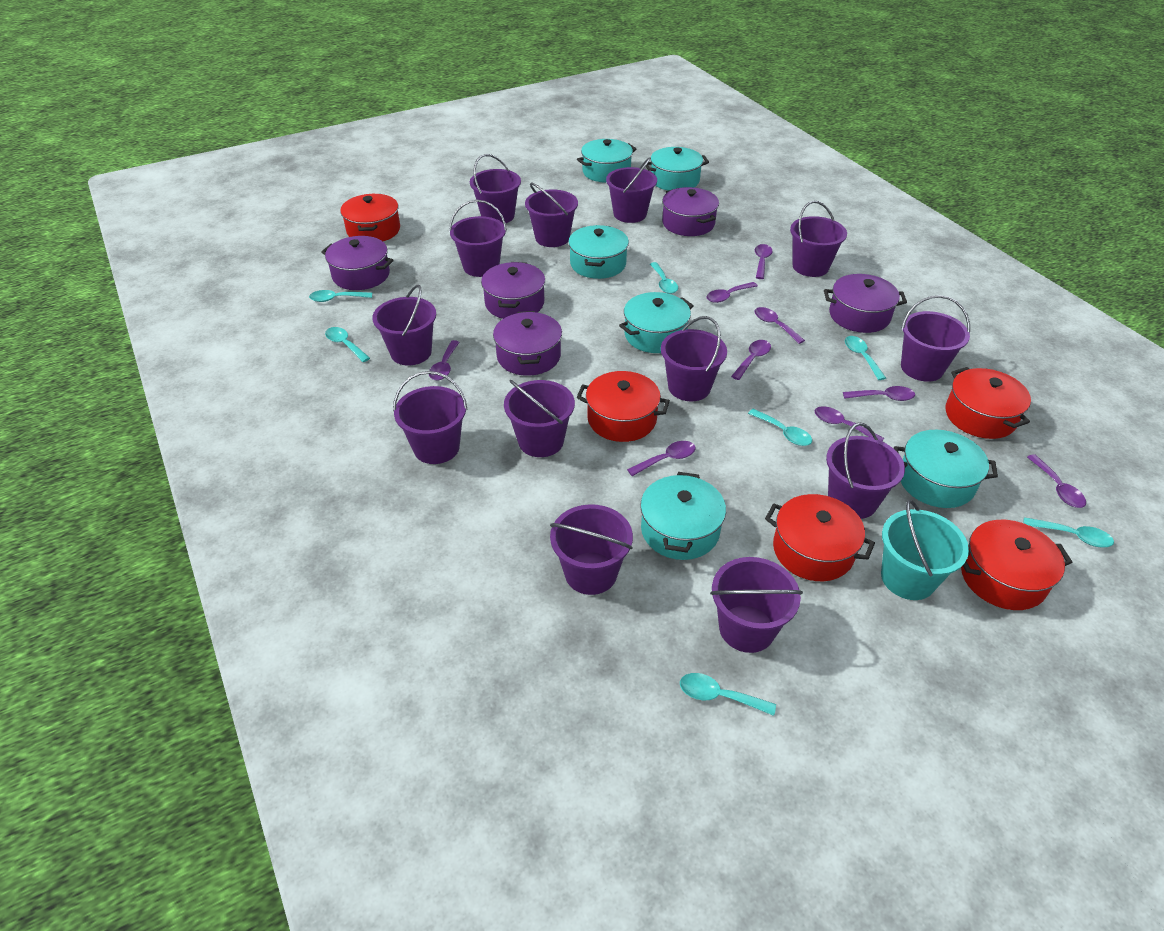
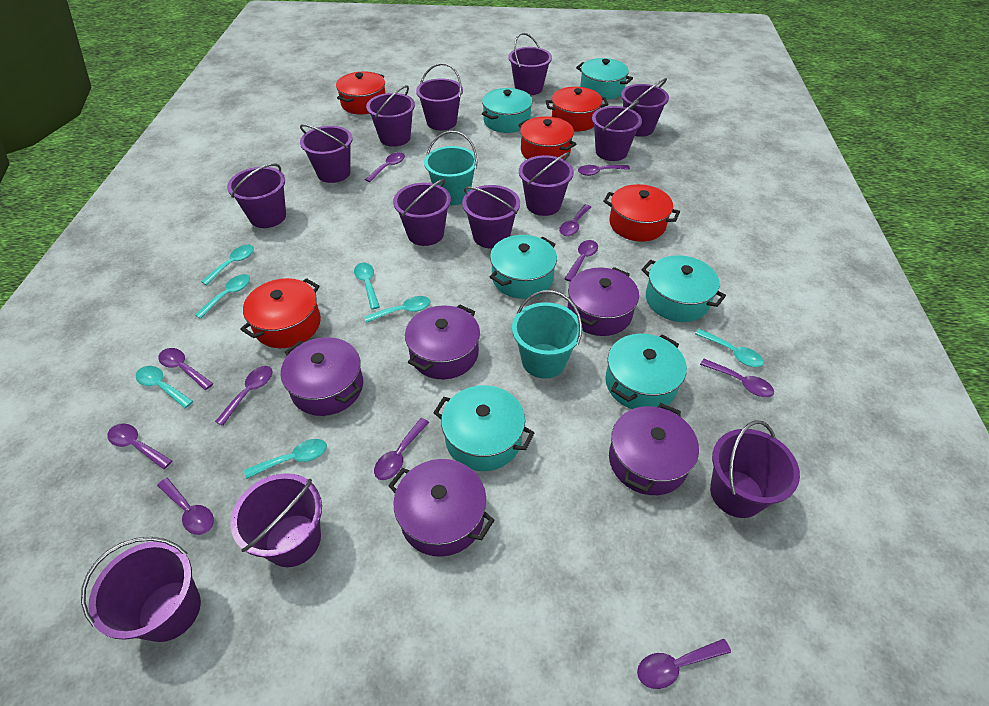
purple spoon: 9 -> 11
turquoise bucket: 1 -> 2

